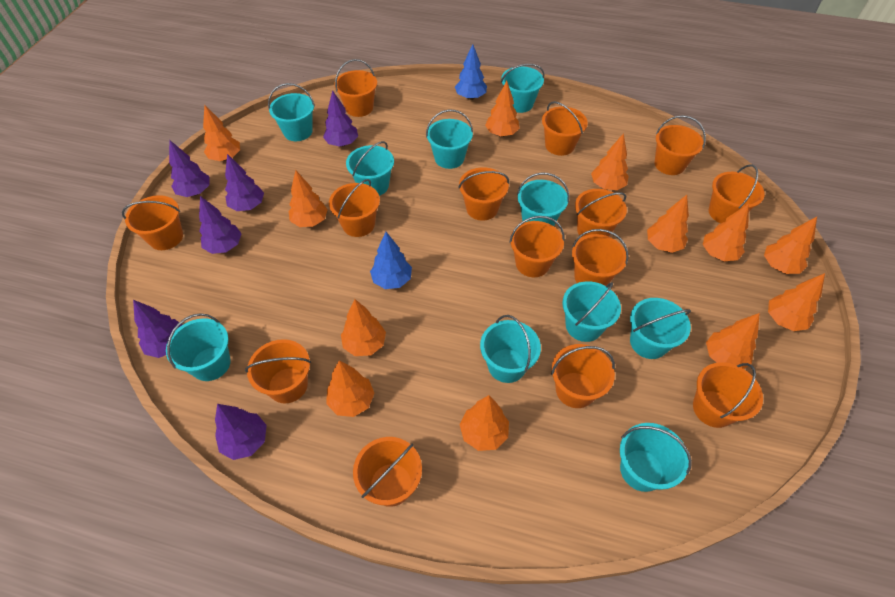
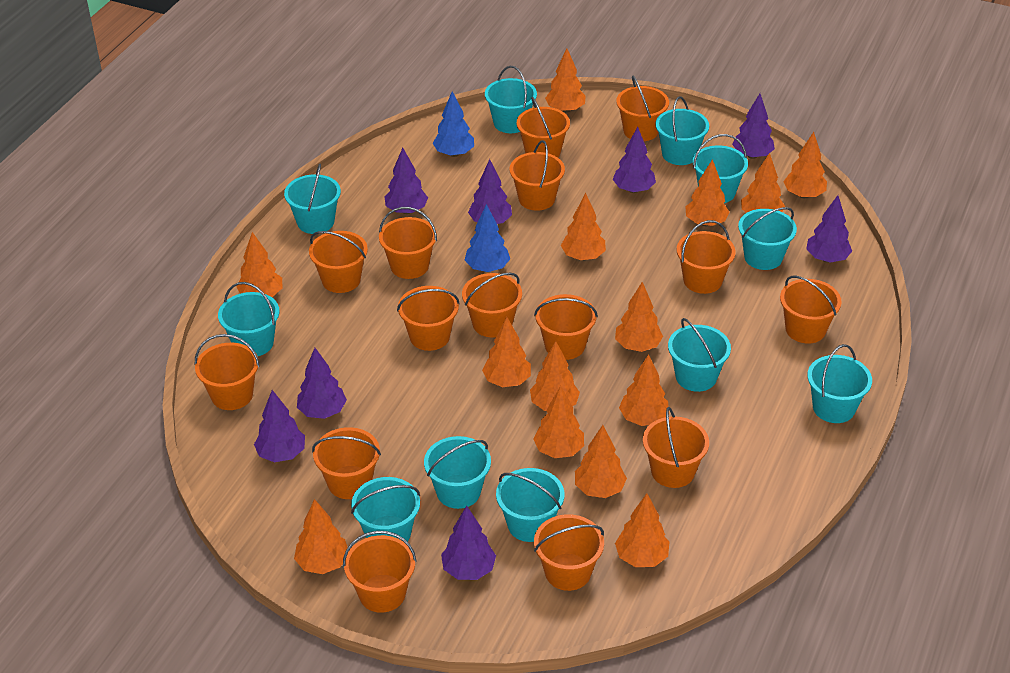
orange bucket: 14 -> 15
orange tree: 12 -> 14
purple tree: 6 -> 8
turquoise bucket: 10 -> 11

